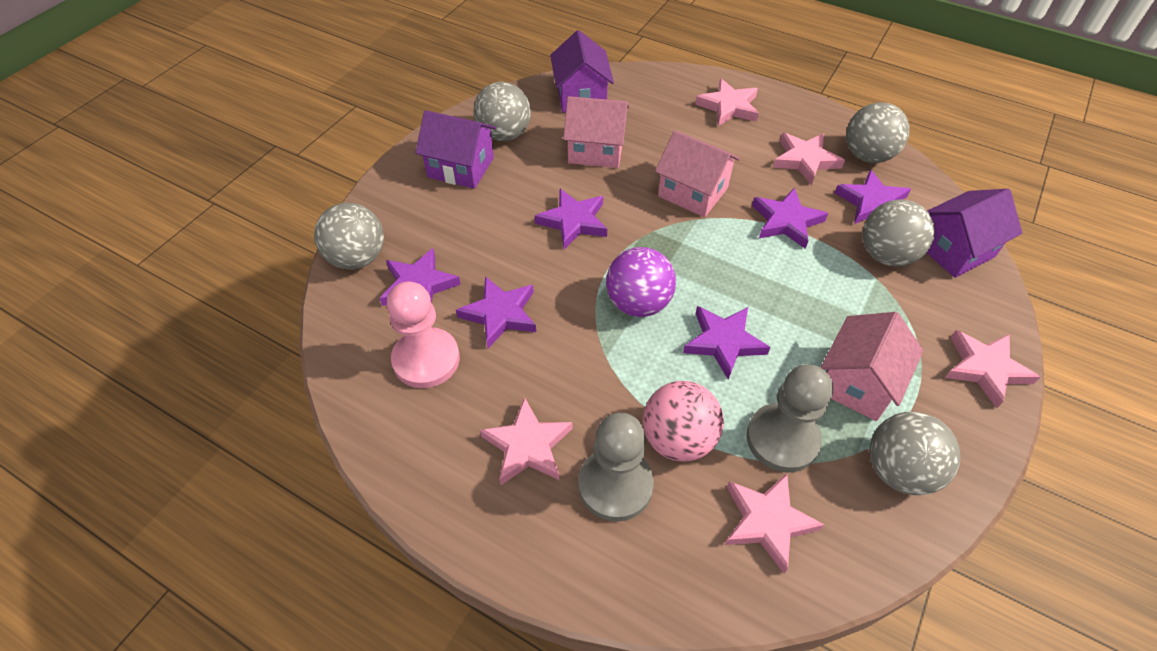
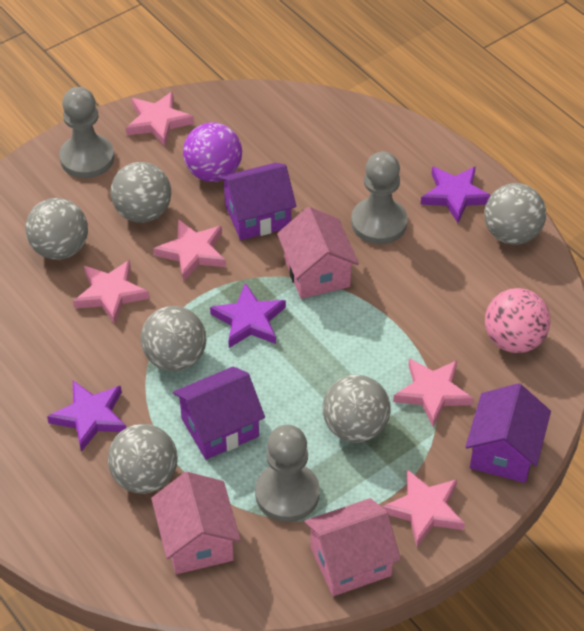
grey ball: 5 -> 6
grey pawn: 2 -> 3
pink pawn: 1 -> 0
purple star: 6 -> 3

